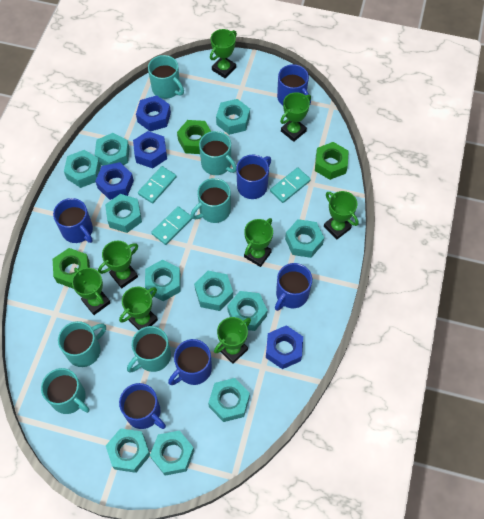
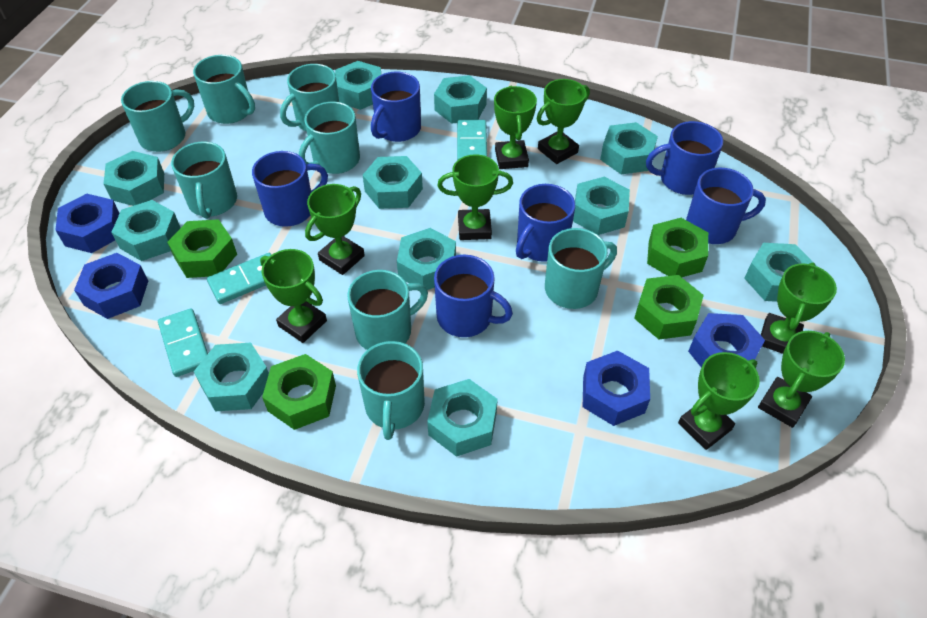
green nut: 3 -> 4
turquoise mug: 6 -> 8

